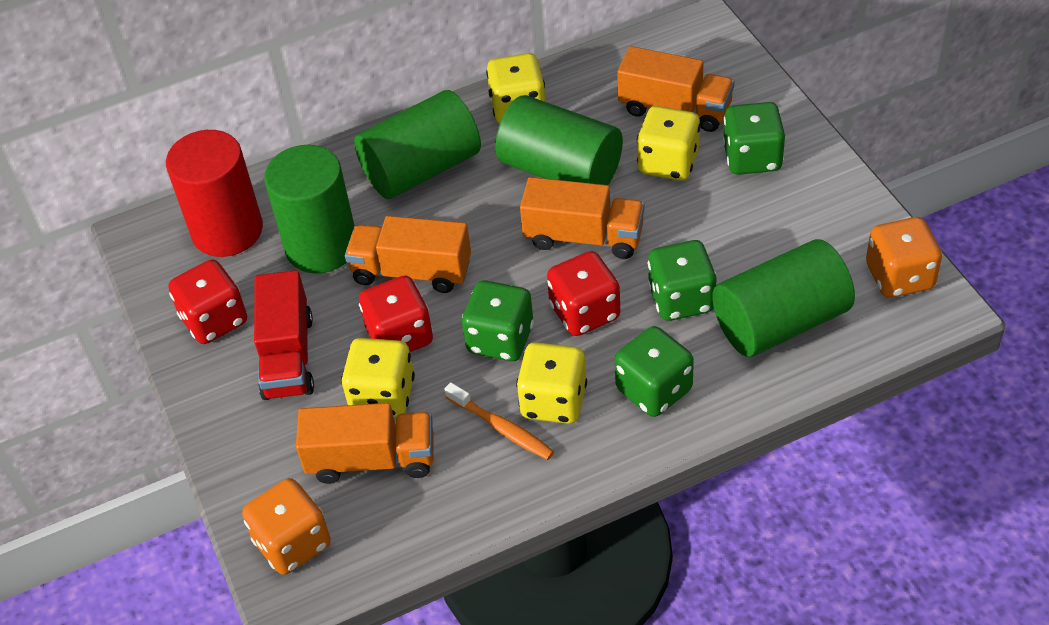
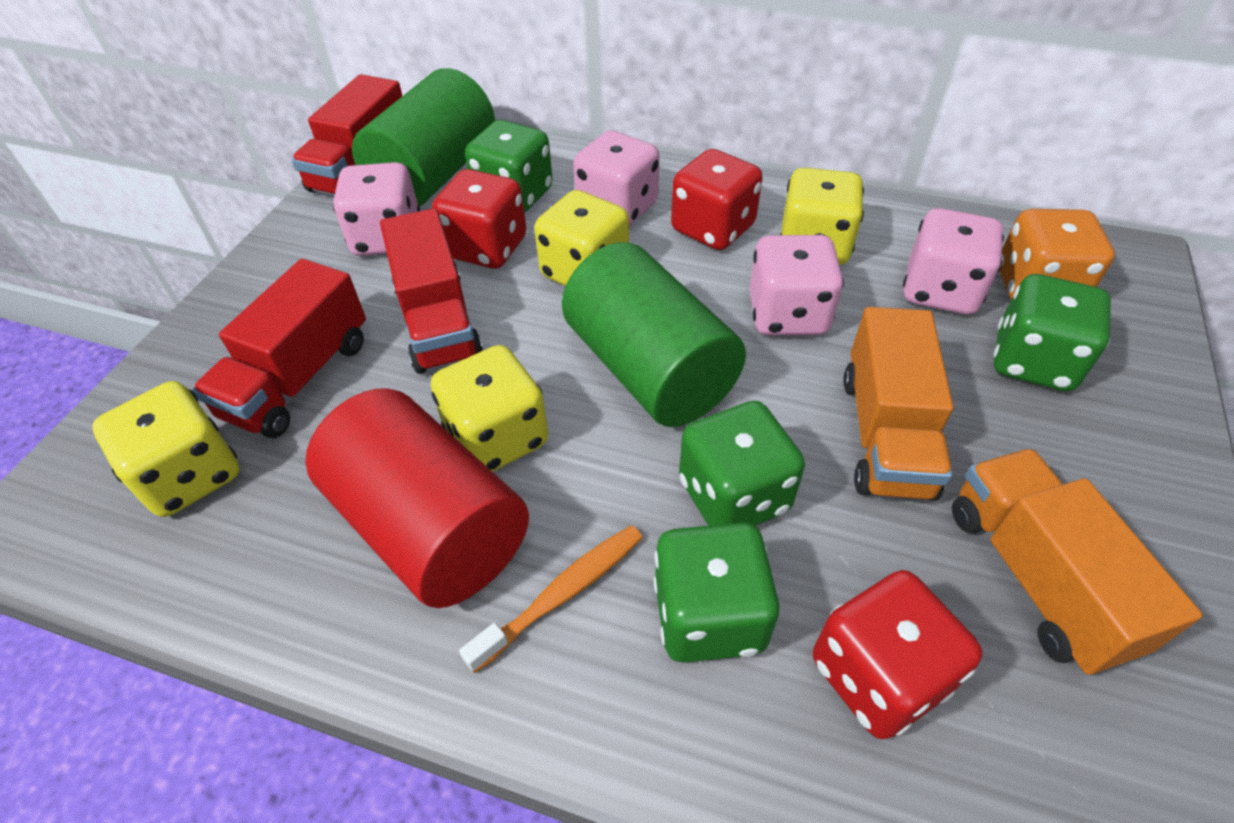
green cylinder: 4 -> 2
orange dice: 2 -> 1
orange truck: 4 -> 2
pink dice: 0 -> 4
red truck: 1 -> 3

